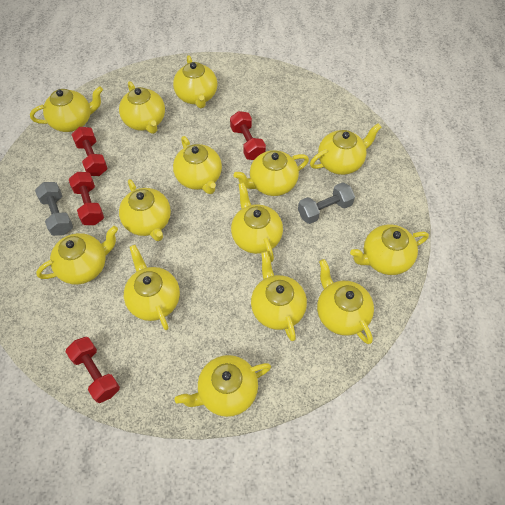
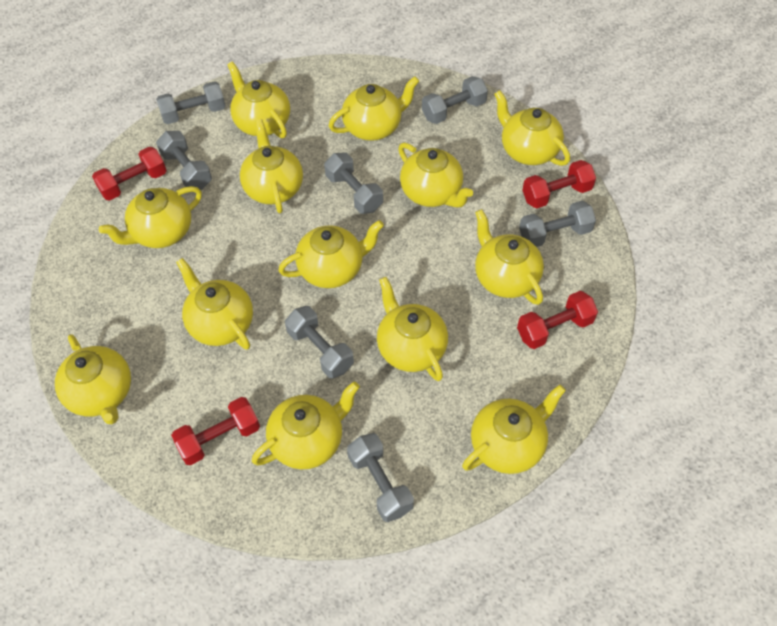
grey dumbbell: 2 -> 7
yellow teapot: 14 -> 13

